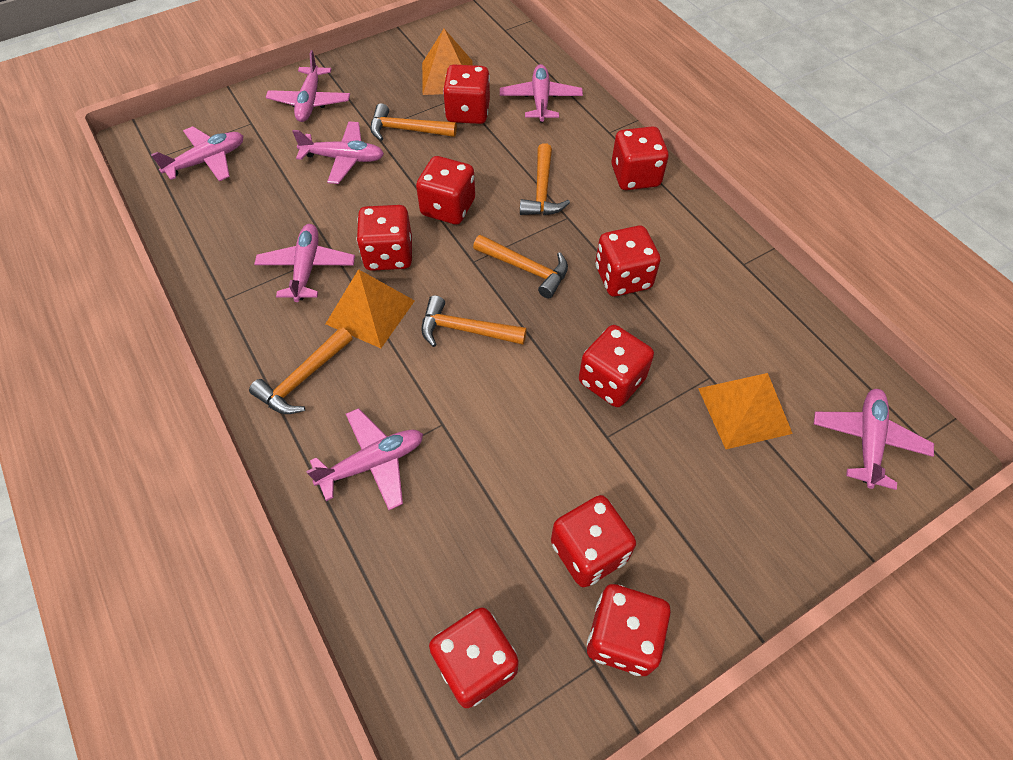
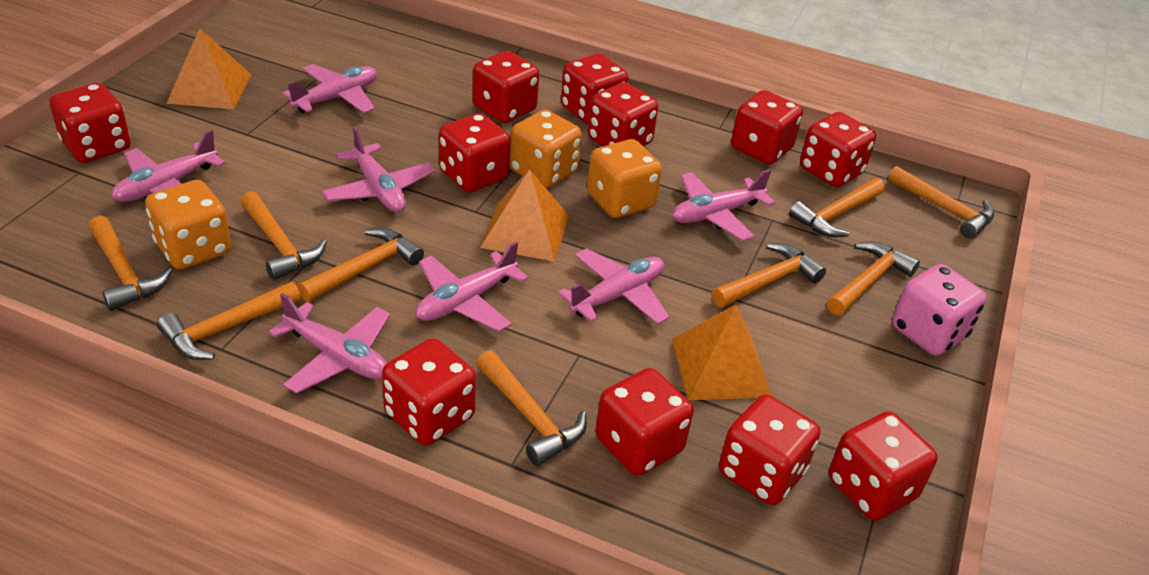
orange dice: 0 -> 3
orange hammer: 5 -> 9
pink dice: 0 -> 1
red dice: 9 -> 11

